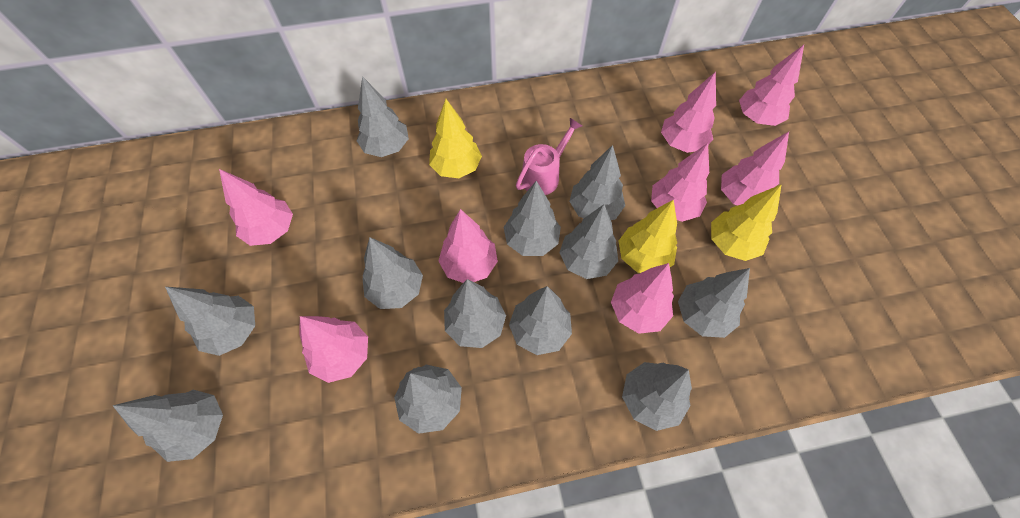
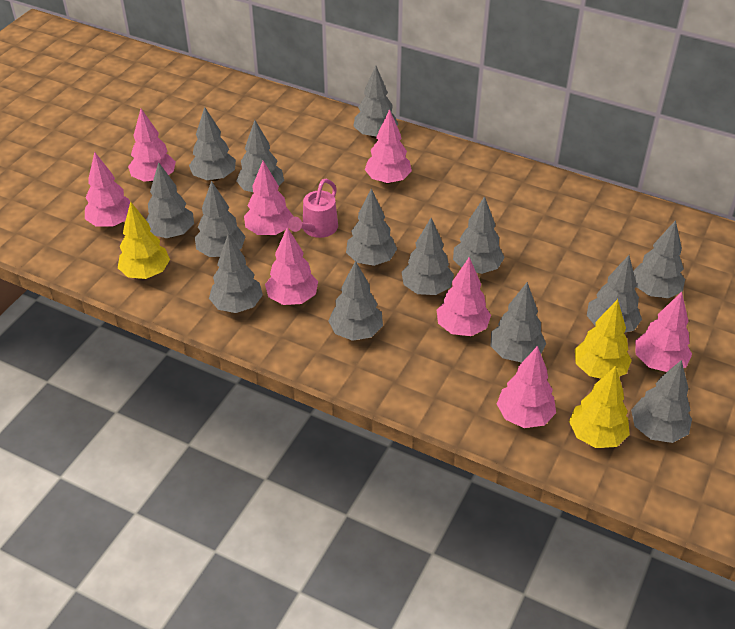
grey tree: 12 -> 14

